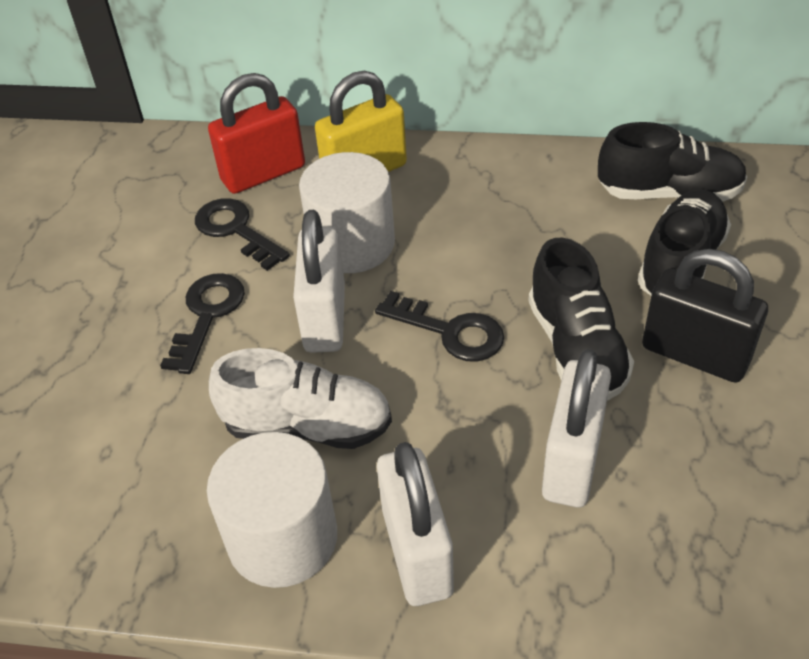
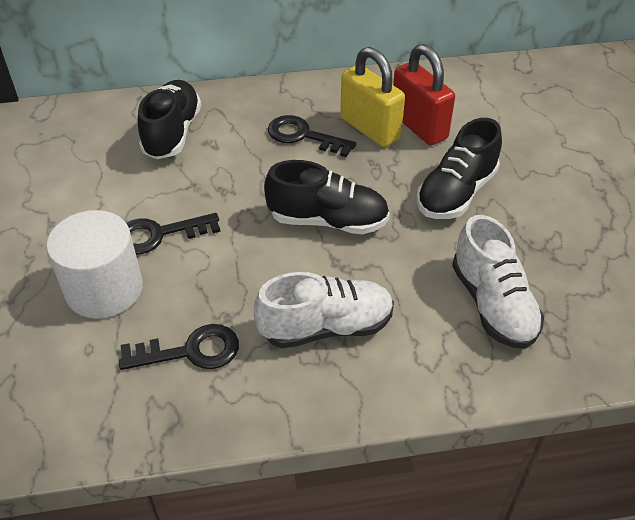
black padlock: 1 -> 0
white cylinder: 2 -> 1
white padlock: 3 -> 0
white shoe: 1 -> 2

